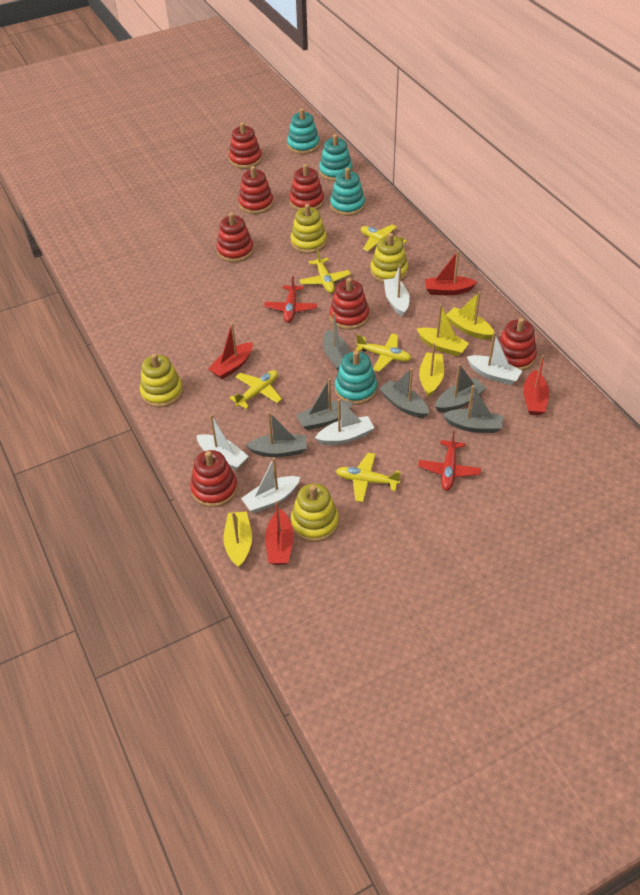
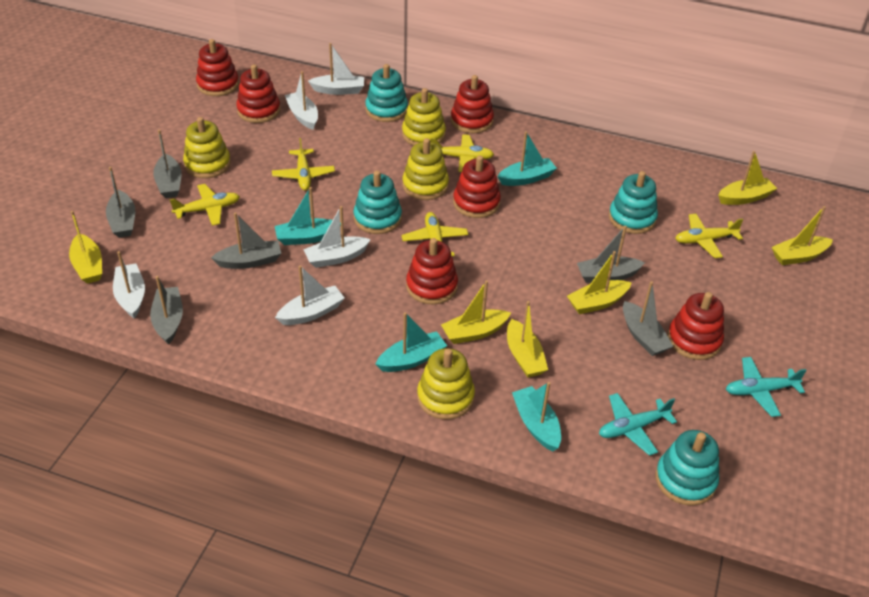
red boat: 4 -> 0
red plane: 2 -> 0
red stacking toy: 7 -> 6
turquoise boat: 0 -> 4
turquoise plane: 0 -> 2
yellow boat: 4 -> 6

